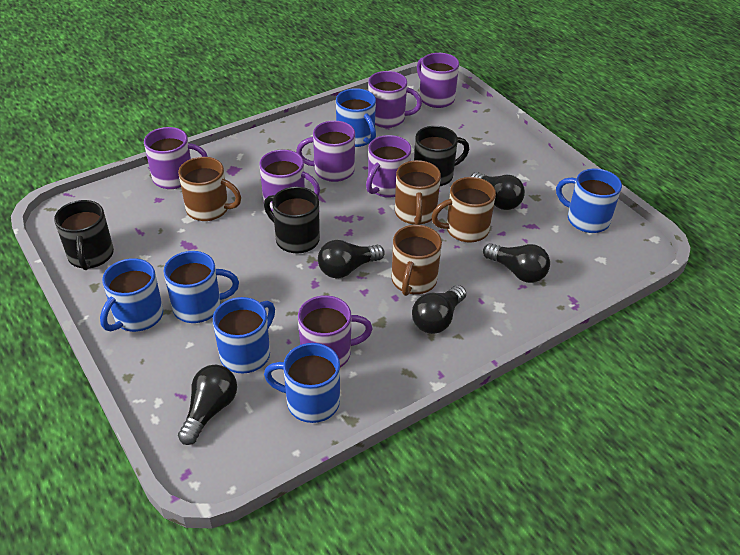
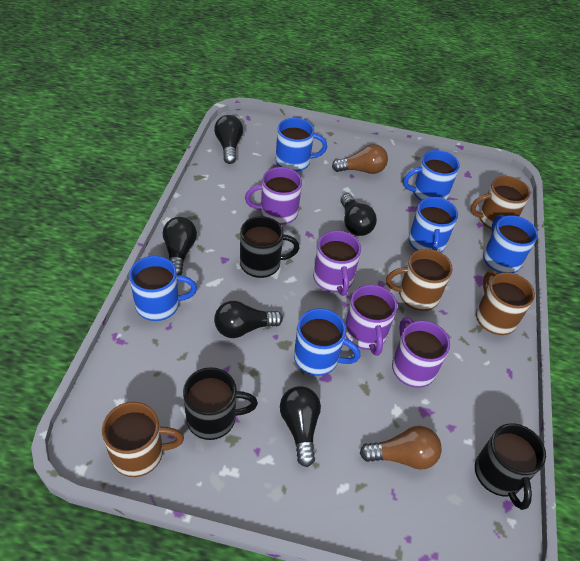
brown light bulb: 0 -> 2
purple mug: 7 -> 4

